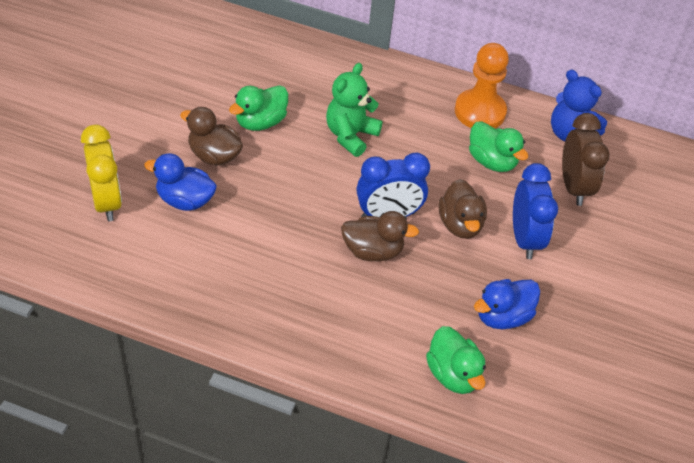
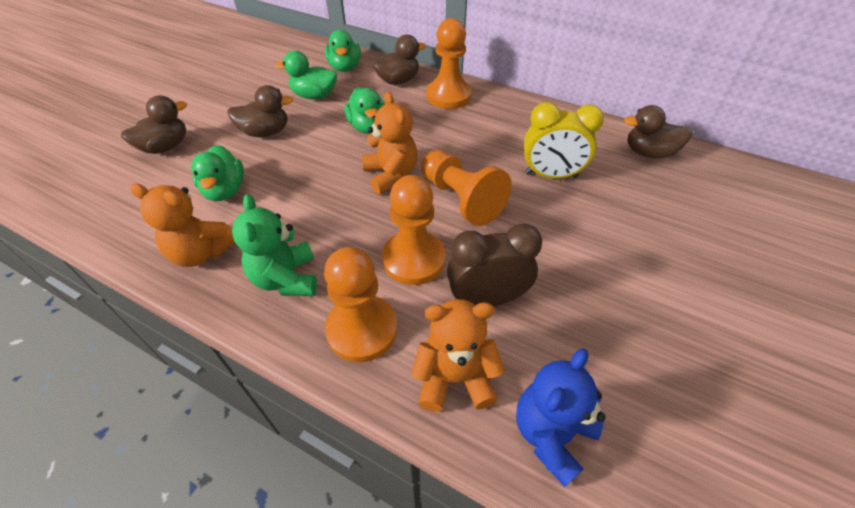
blue clock: 2 -> 0
blue duck: 2 -> 0
brown duck: 3 -> 4
green duck: 3 -> 4
orange pawn: 1 -> 4
orange teddy bear: 0 -> 3

